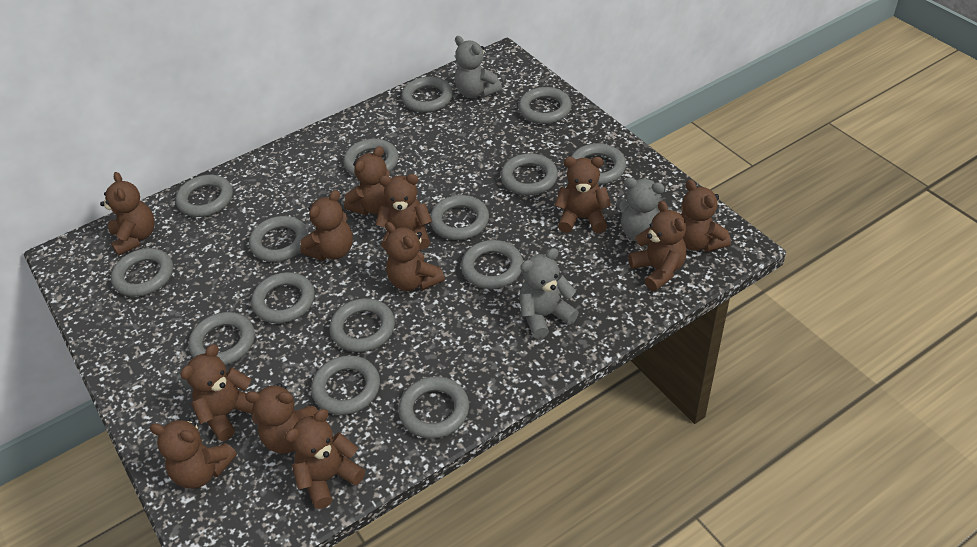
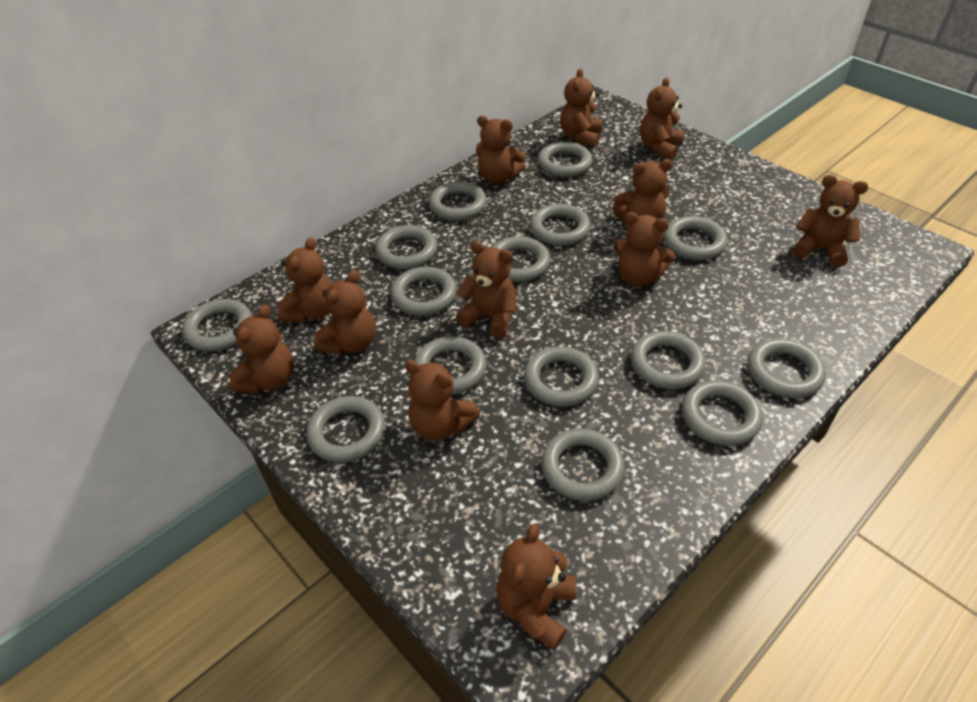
grey teddy bear: 3 -> 0

